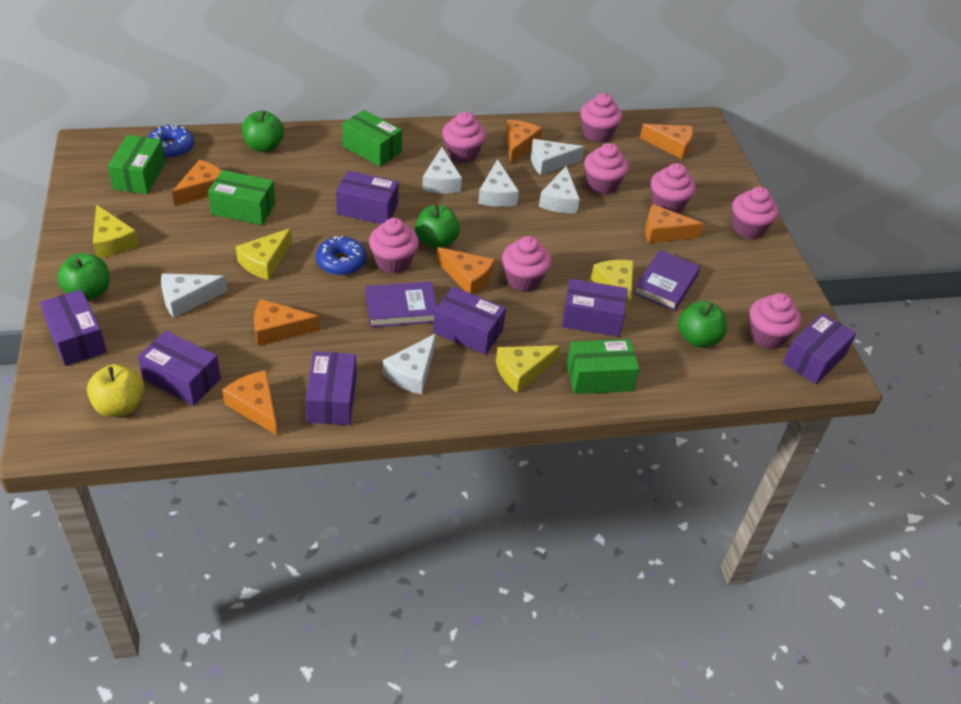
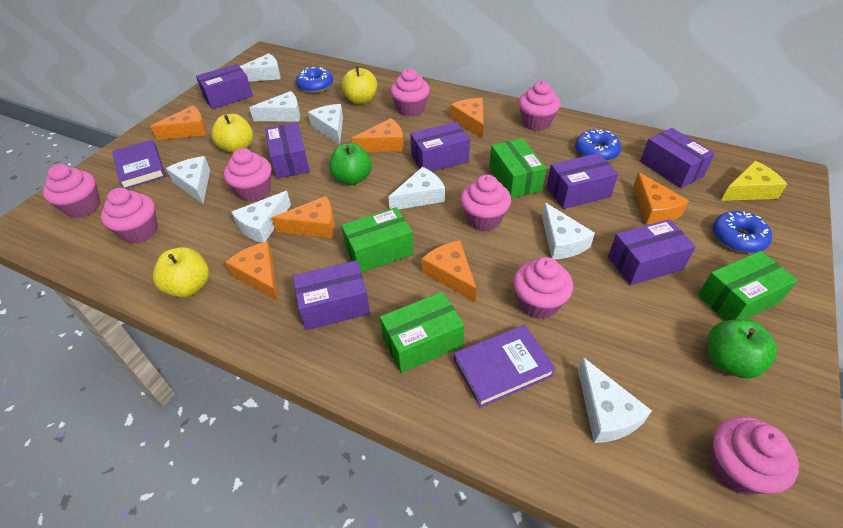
blue donut: 2 -> 3
green apple: 4 -> 2
white cheese: 6 -> 8
yellow apple: 1 -> 3
yellow cheese: 4 -> 1

